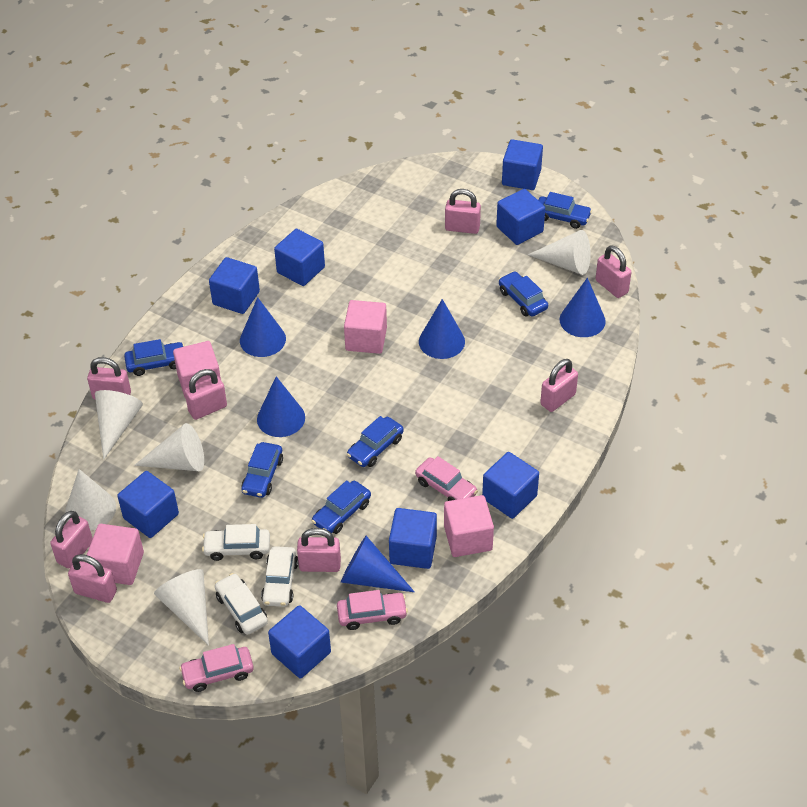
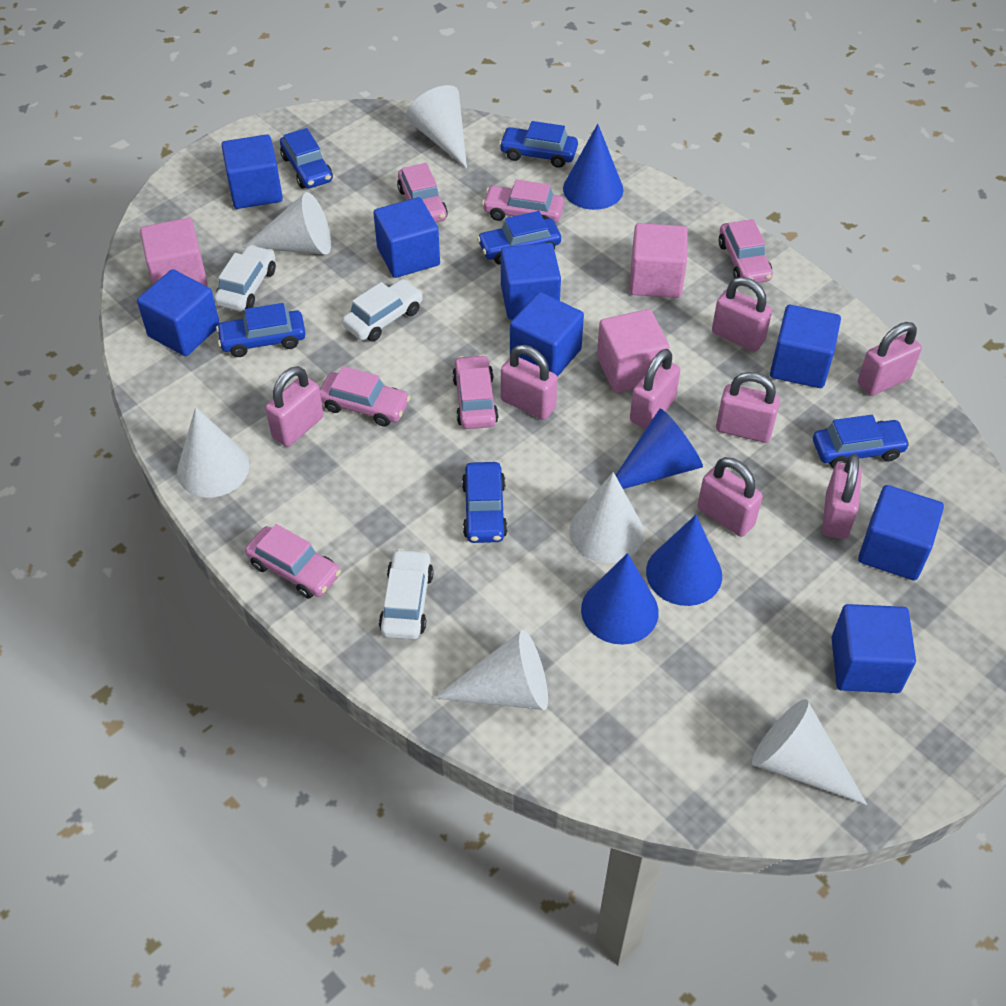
blue cone: 5 -> 4
pink car: 3 -> 6
pink cube: 4 -> 3
white cone: 5 -> 6

